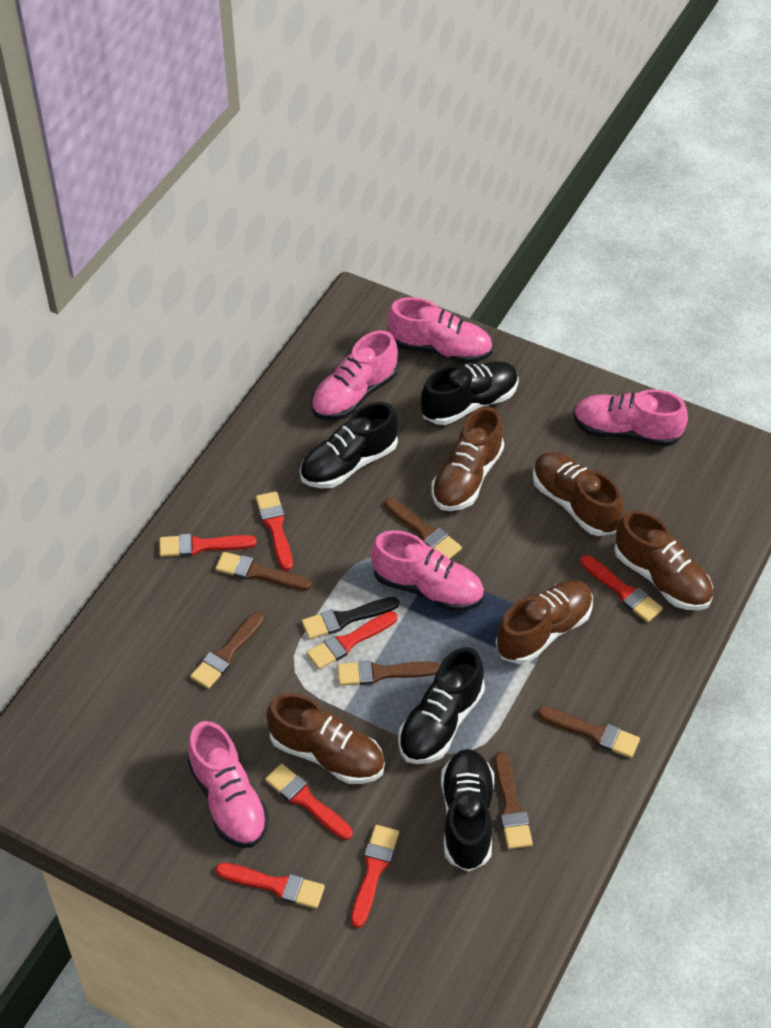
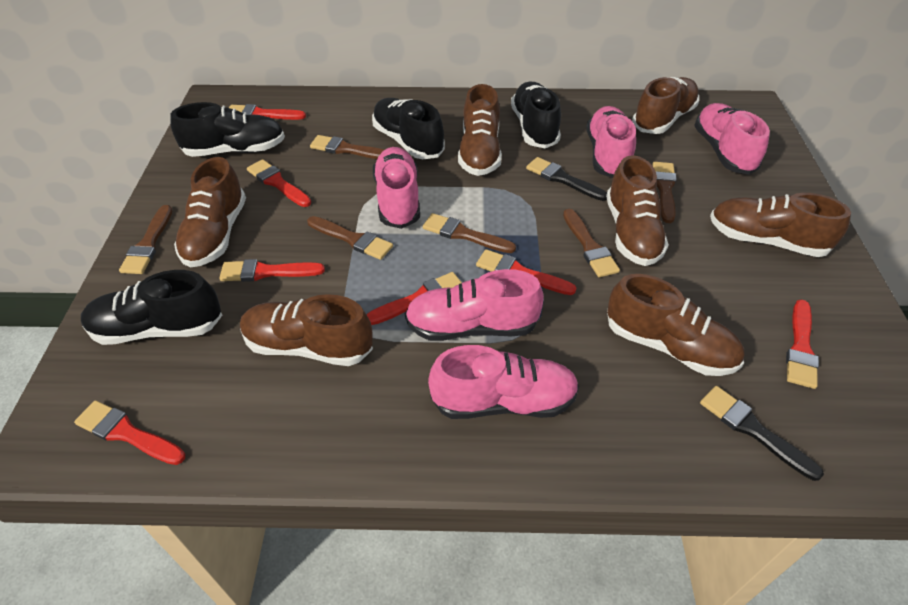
black brush: 1 -> 2
brown shoe: 5 -> 7

